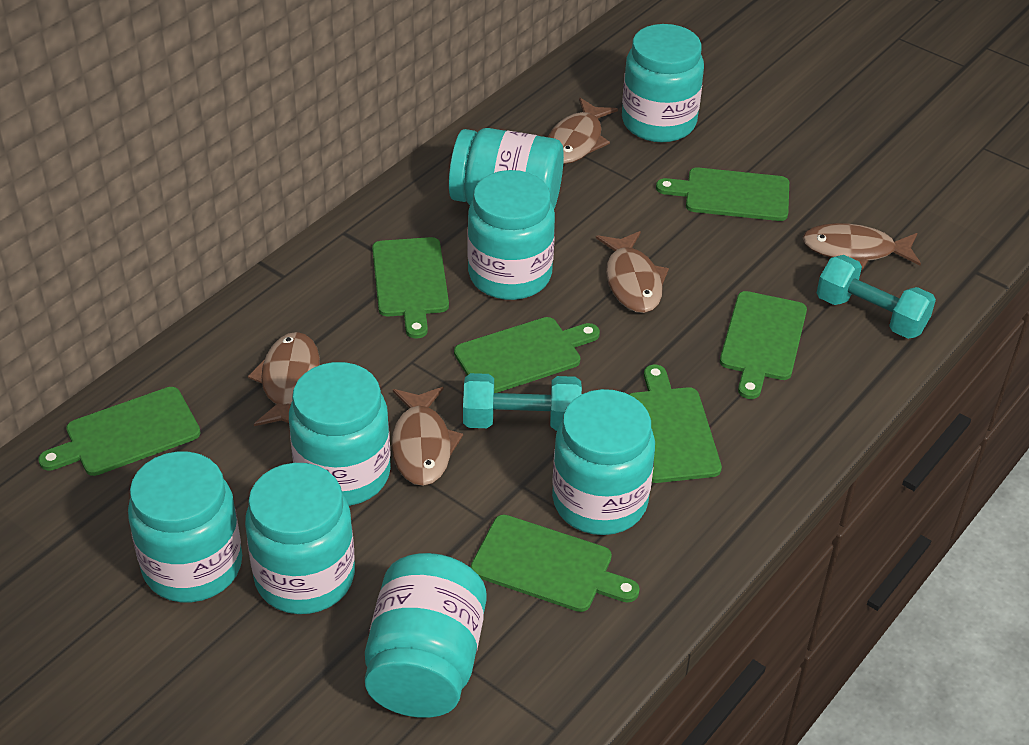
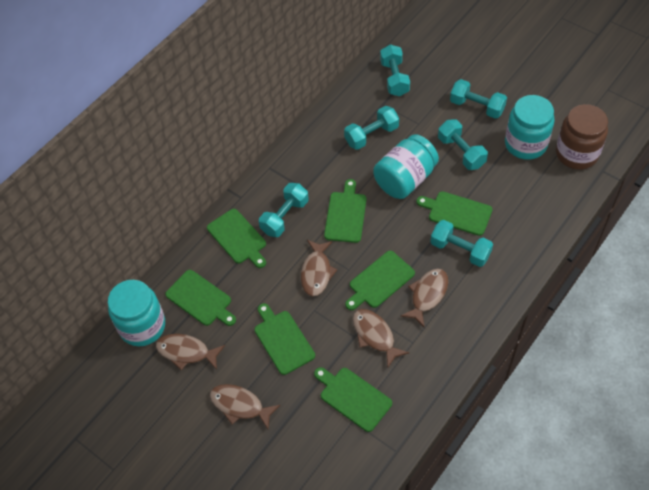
brown jar: 0 -> 1
turquoise dumbbell: 2 -> 6
turquoise jar: 8 -> 3

